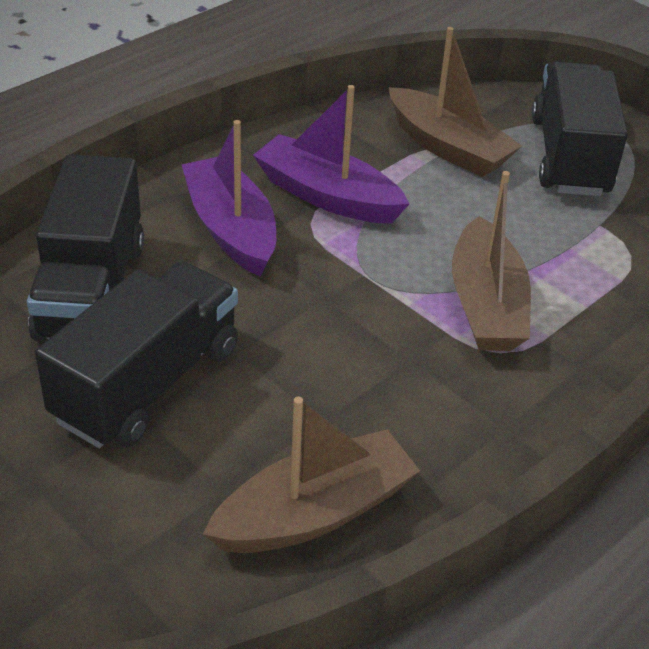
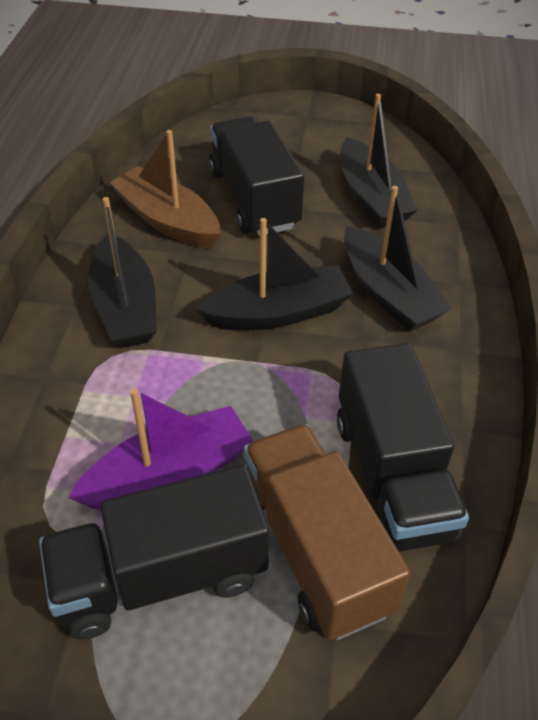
black boat: 0 -> 4
brown boat: 3 -> 1
brown truck: 0 -> 1
purple boat: 2 -> 1

